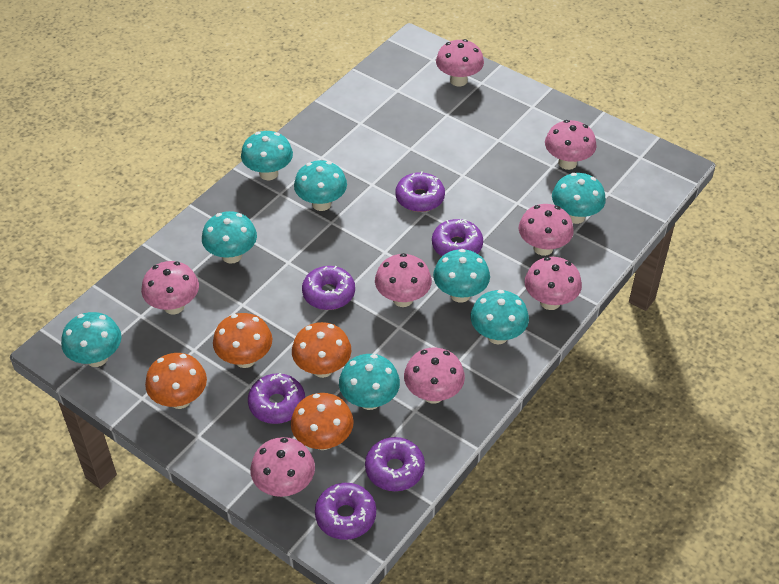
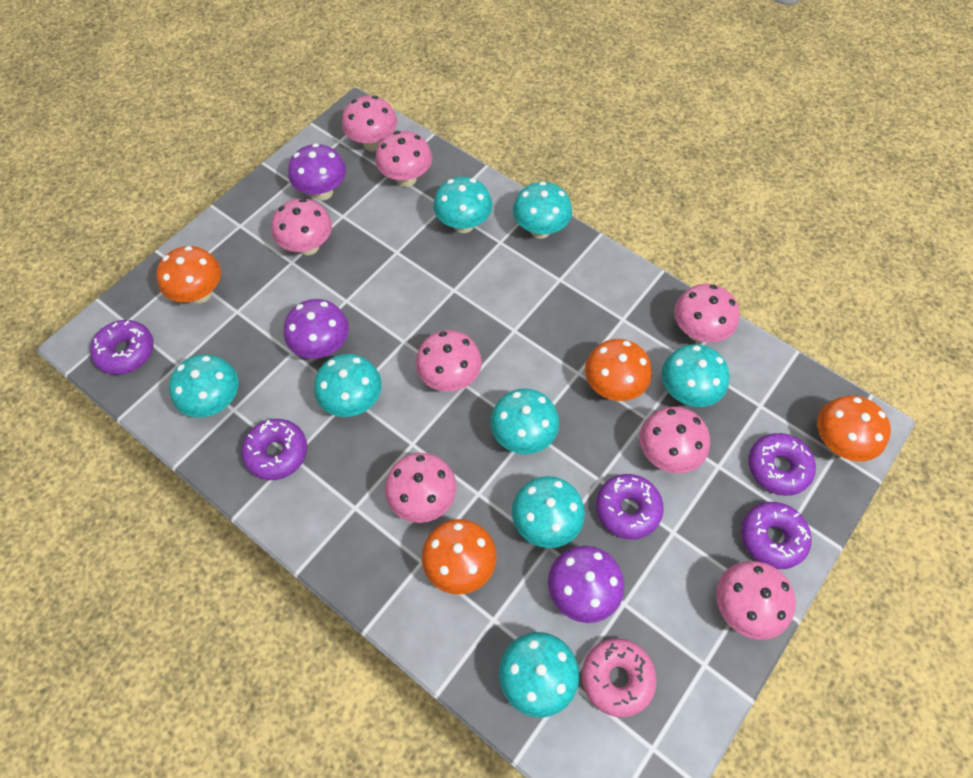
pink donut: 0 -> 1
purple donut: 6 -> 5
purple mushroom: 0 -> 3

